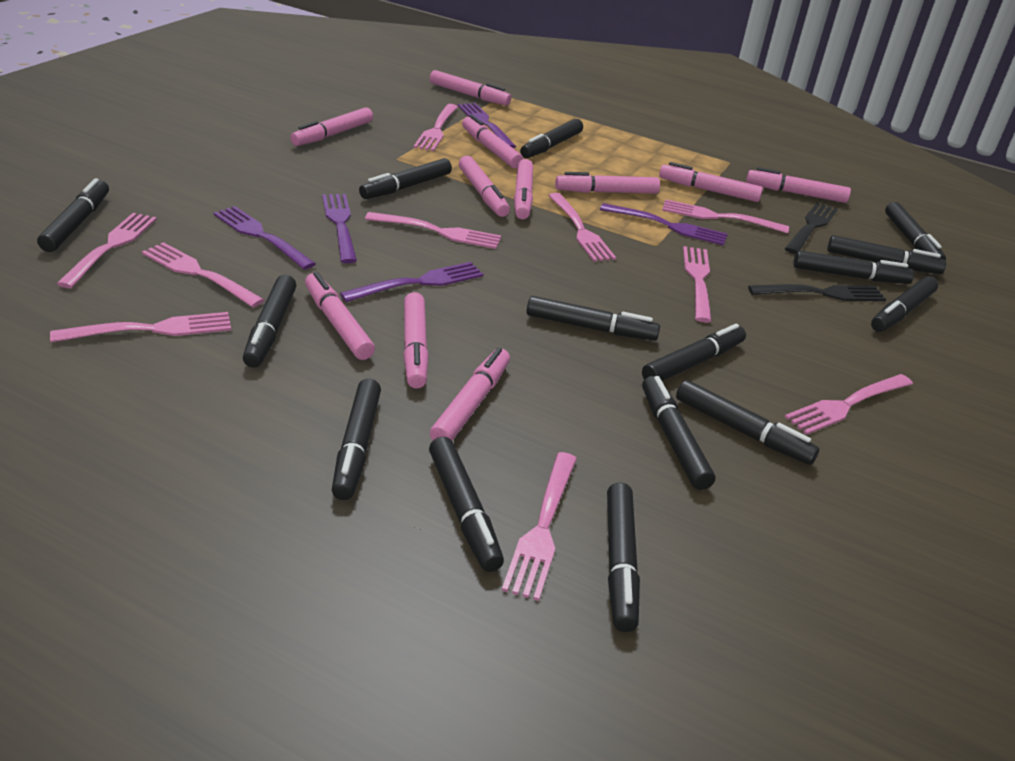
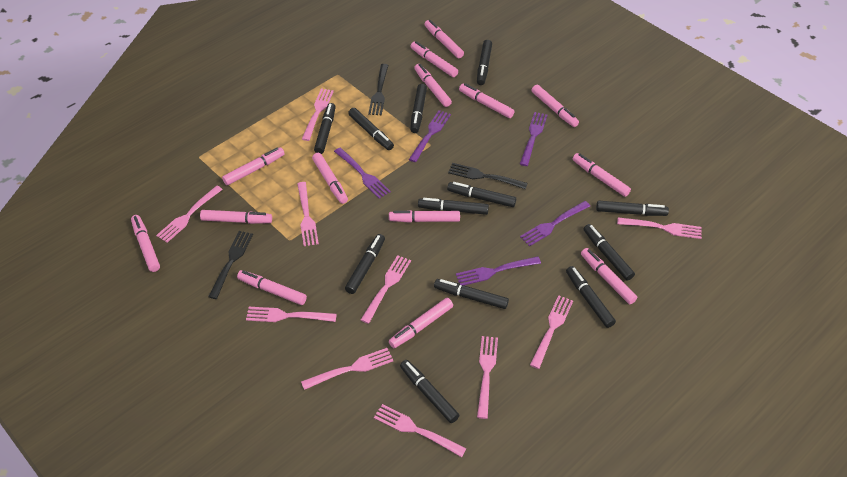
black fork: 2 -> 3
black marker: 15 -> 12
pink marker: 11 -> 14

